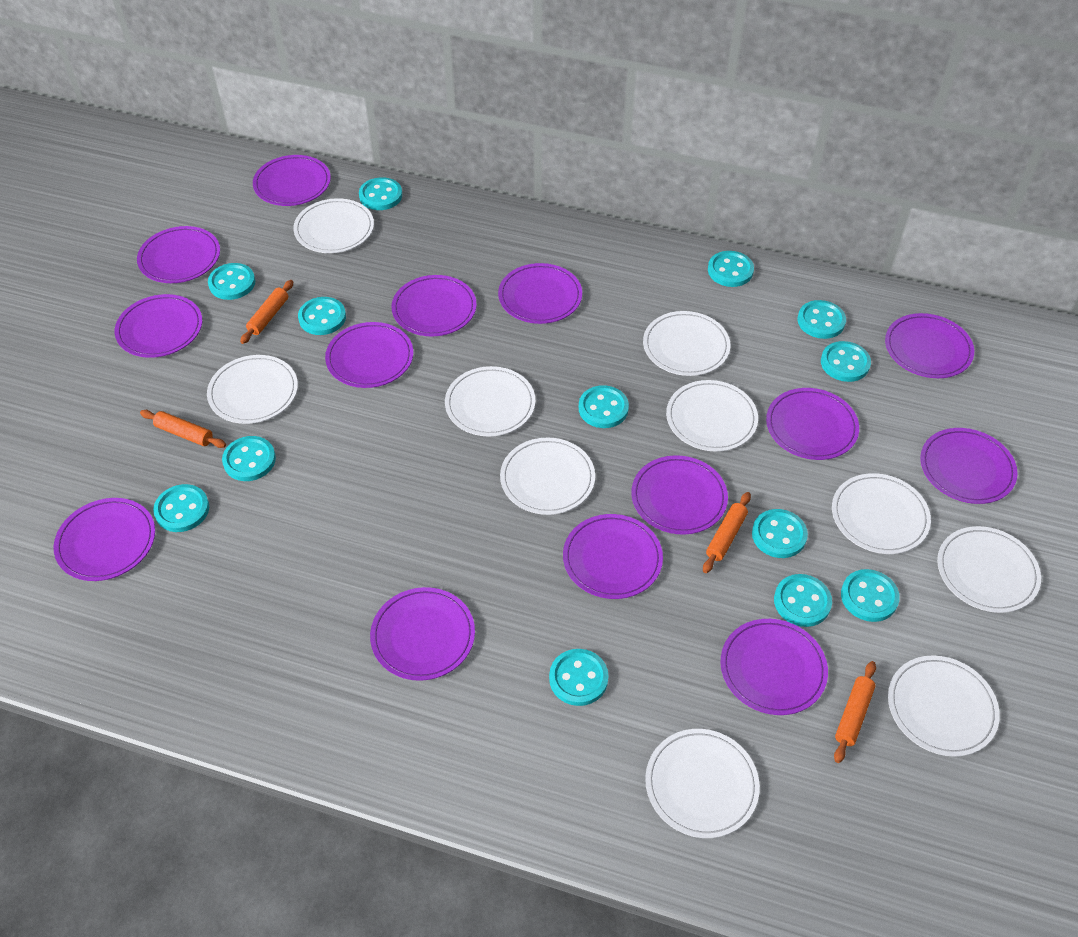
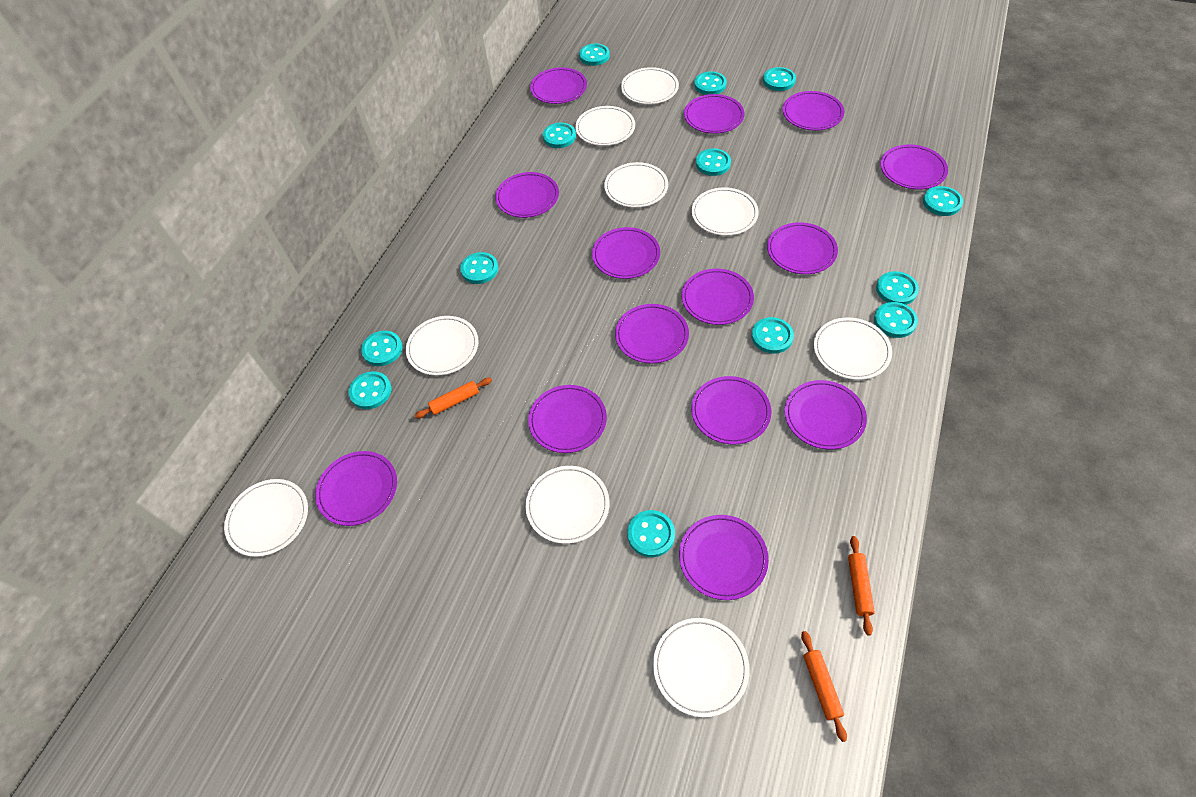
orange rolling pin: 4 -> 3
white plate: 10 -> 9

